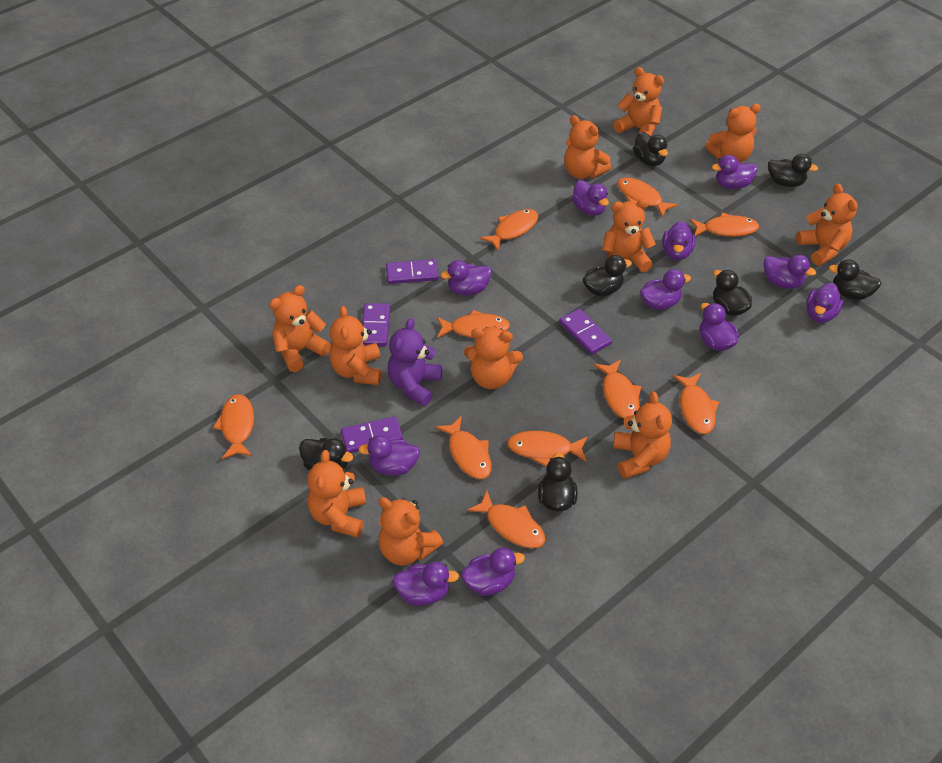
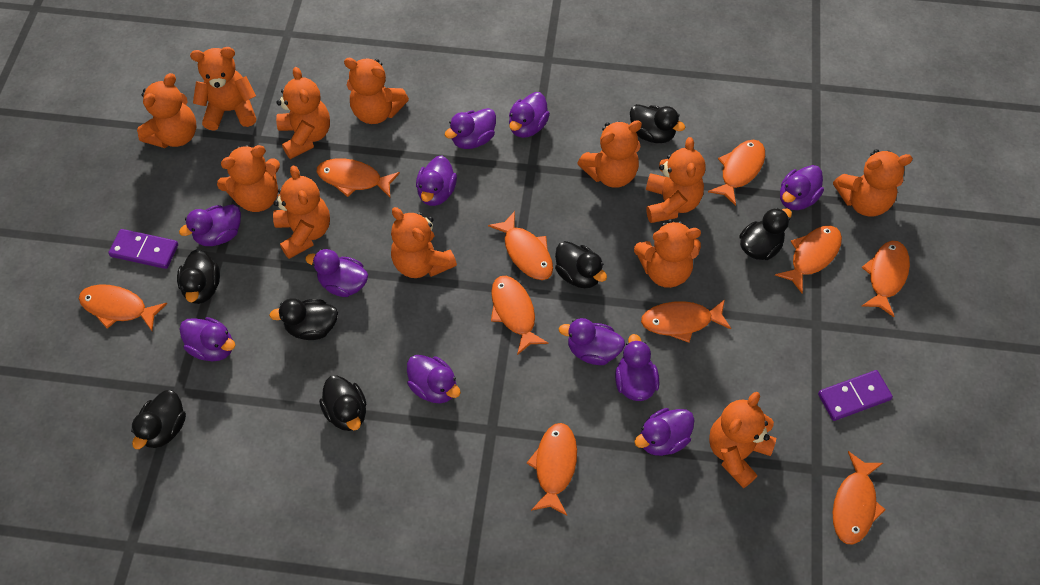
orange teddy bear: 11 -> 12
purple domino: 4 -> 2
purple teddy bear: 1 -> 0

